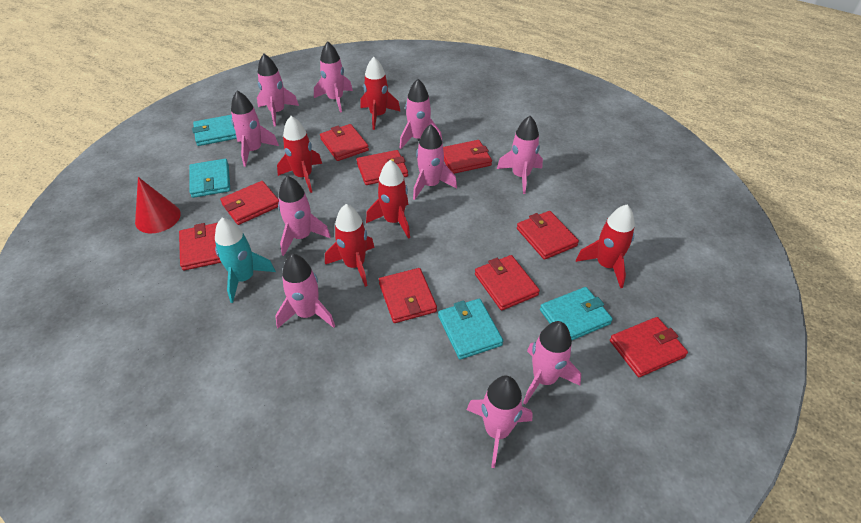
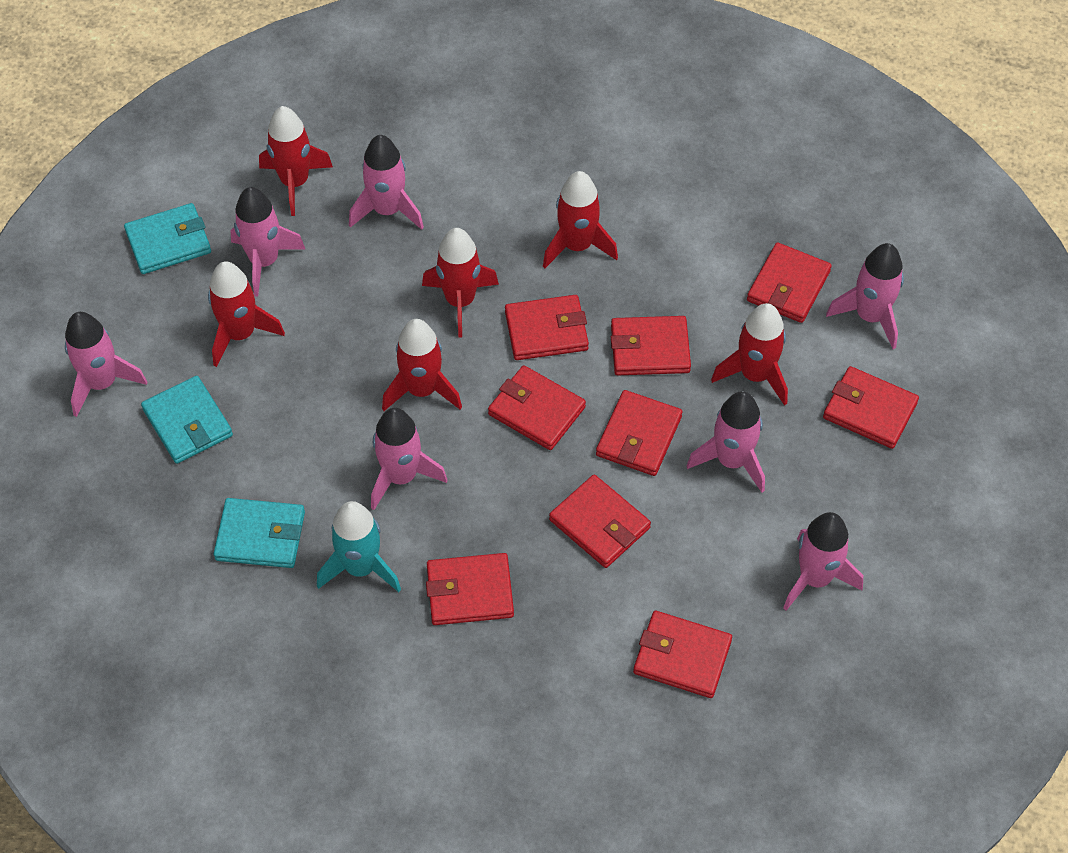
pink rocket: 10 -> 7
red cone: 1 -> 0
red rocket: 5 -> 6
turquoise wallet: 4 -> 3

